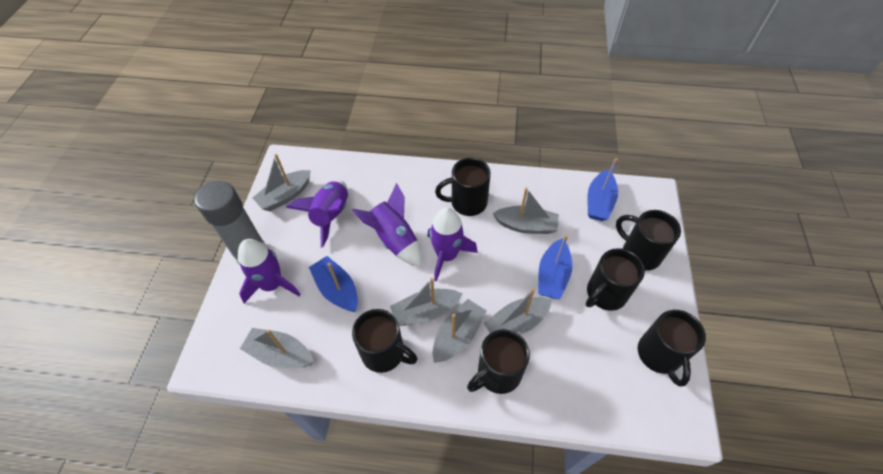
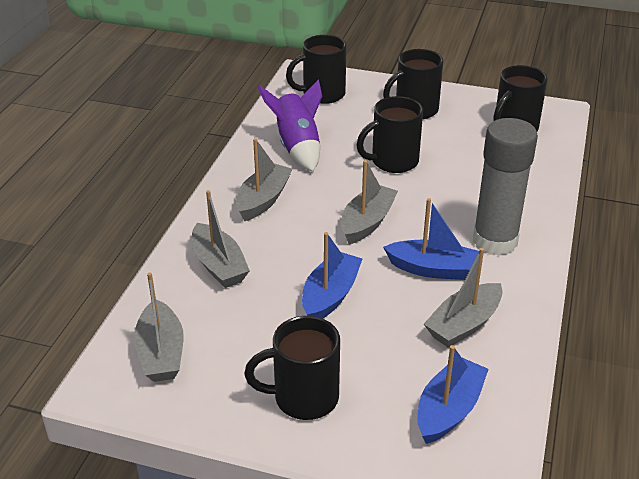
black mug: 6 -> 5
grey boat: 6 -> 5
purple rocket: 4 -> 1

